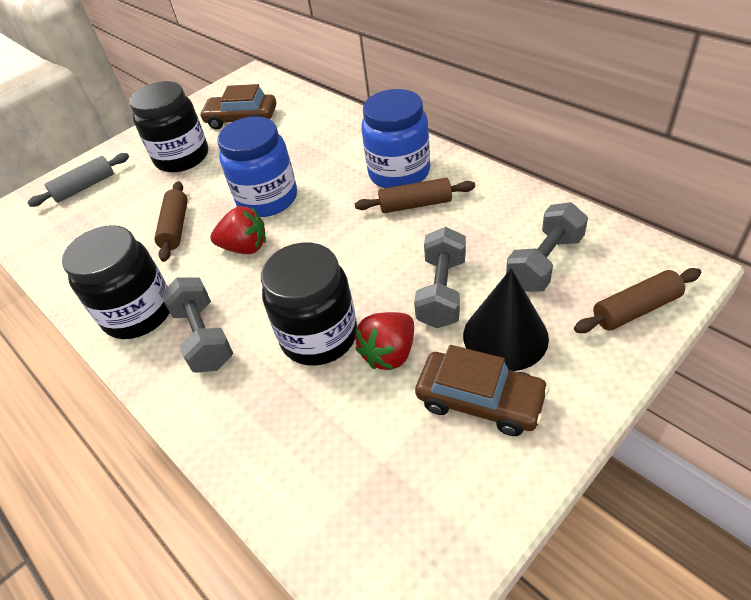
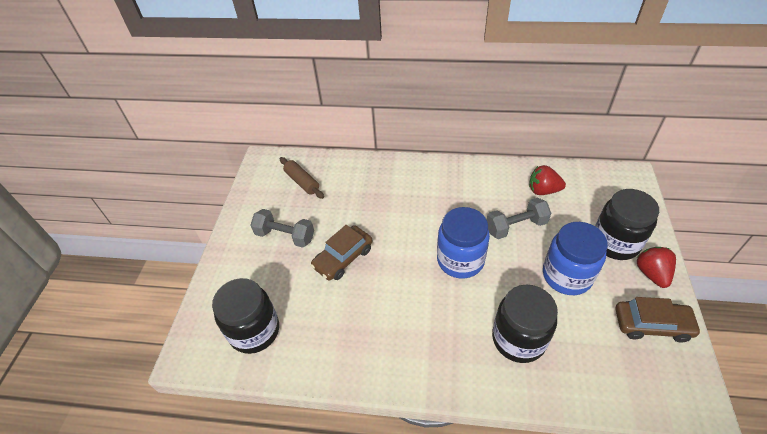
black cone: 1 -> 0
brown rolling pin: 3 -> 1
grey dumbbell: 3 -> 2
grey rolling pin: 1 -> 0

